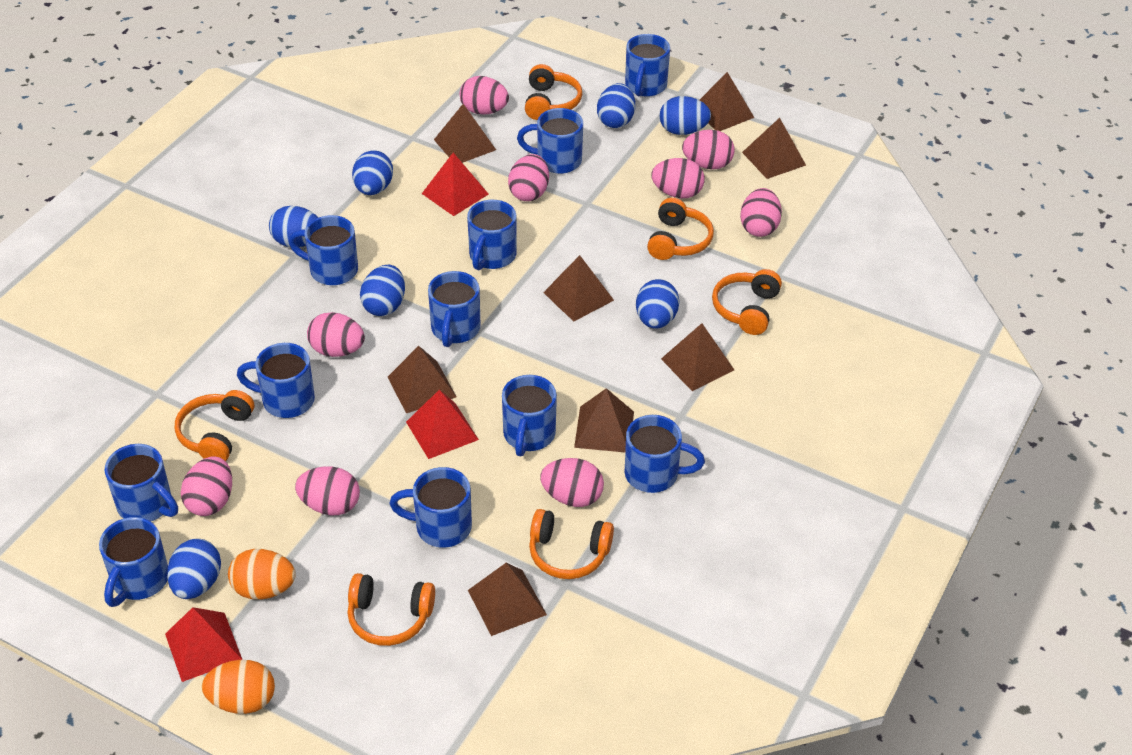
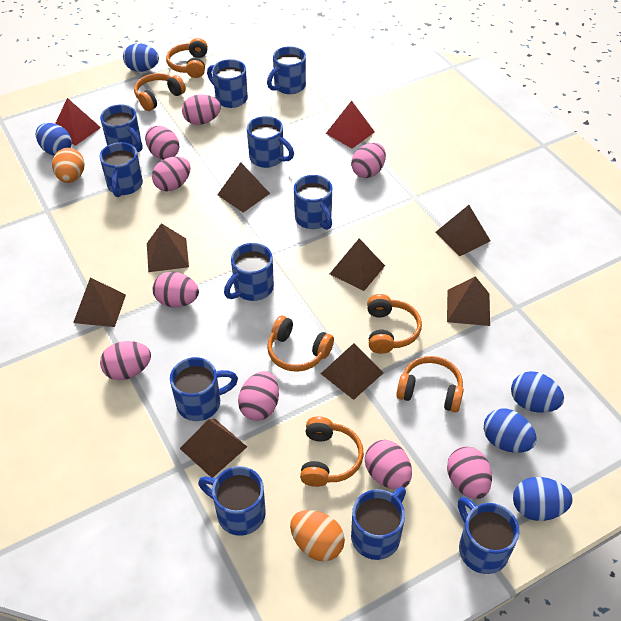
blue egg: 7 -> 5
red pyramid: 3 -> 2

